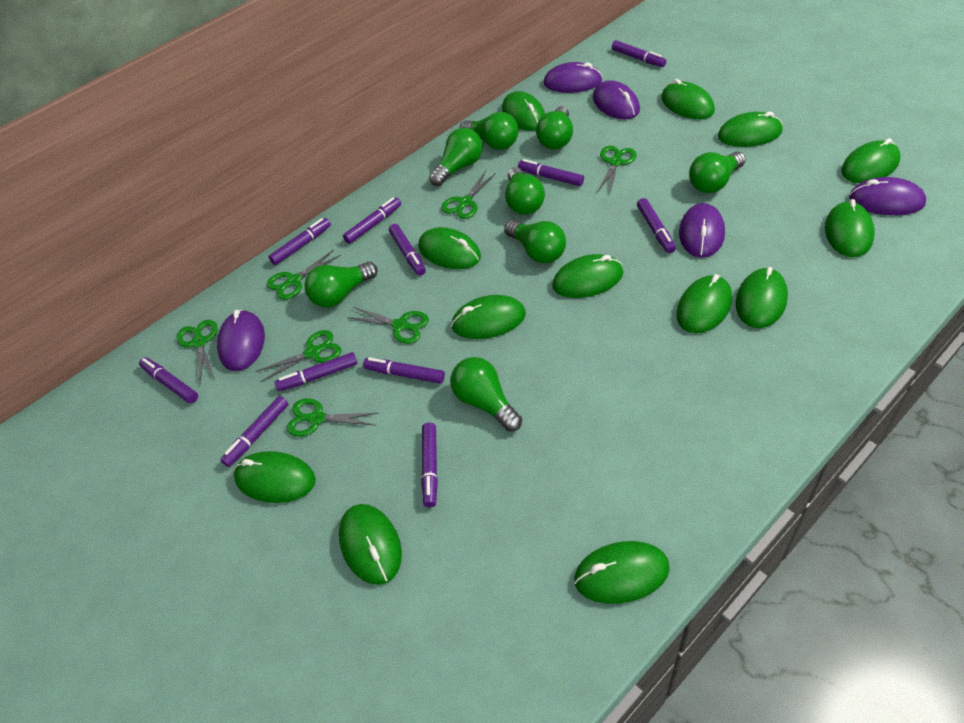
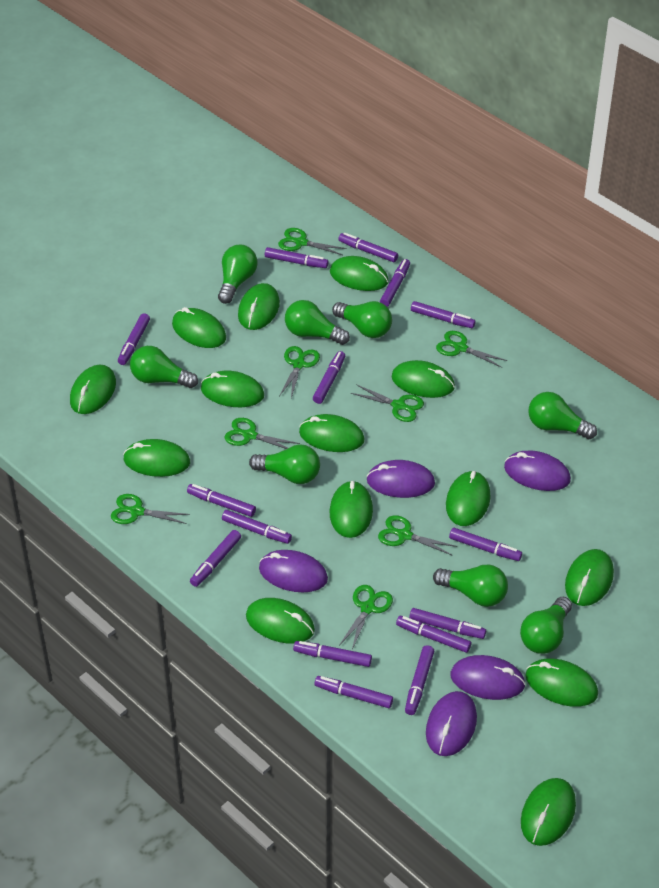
green mouse: 13 -> 14
green scissors: 7 -> 8
purple marker: 11 -> 15

